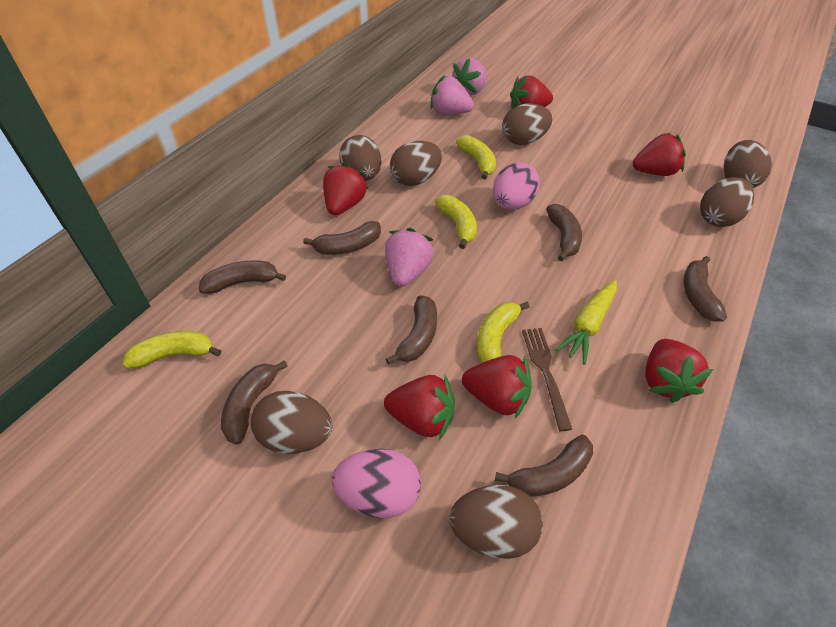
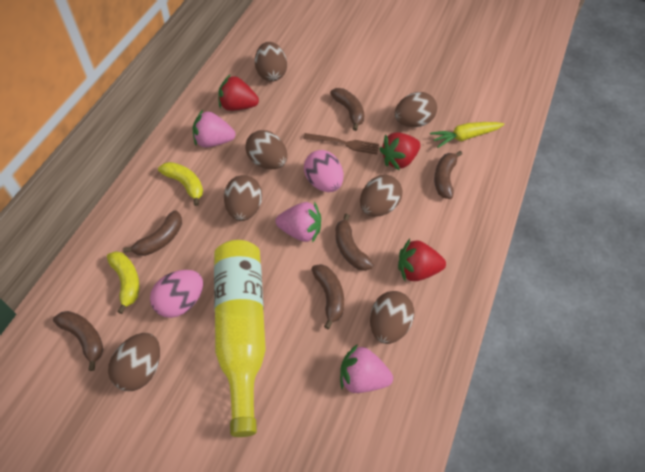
brown banana: 7 -> 6
red strawberry: 6 -> 3
yellow banana: 4 -> 2
yellow bottle: 0 -> 1

